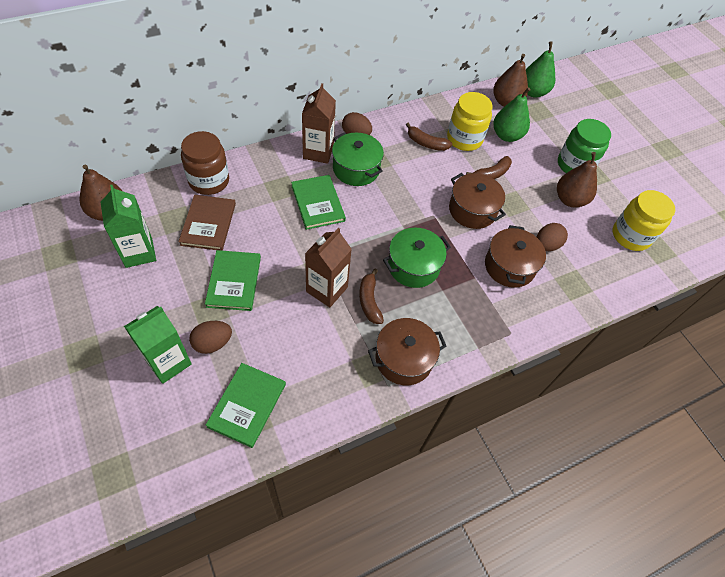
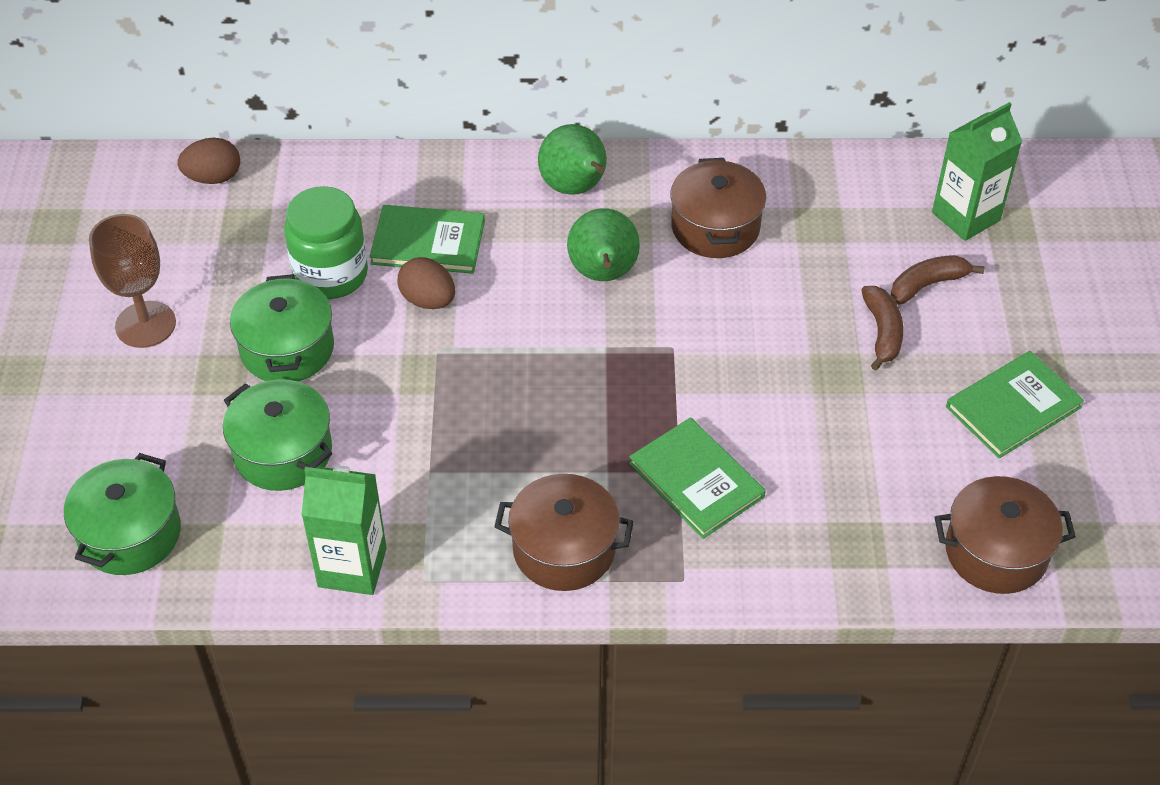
brown banana: 3 -> 2
brown book: 1 -> 0
brown carton: 2 -> 0
brown egg: 3 -> 2
brown goblet: 0 -> 1
brown jar: 1 -> 0
brown pear: 3 -> 0
green pot: 2 -> 3
yellow jar: 2 -> 0

